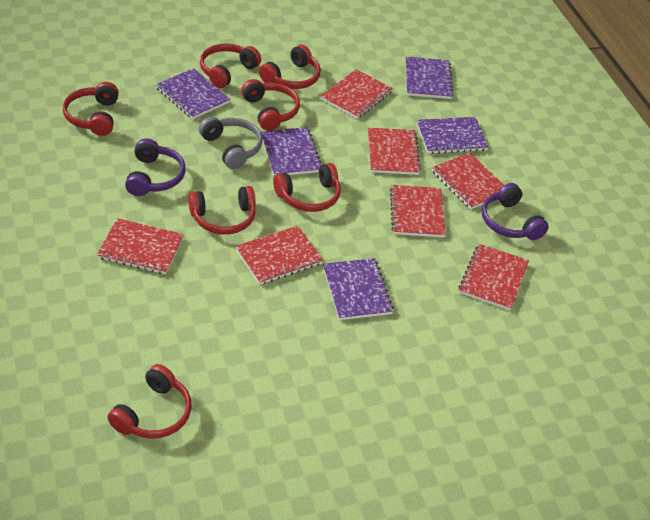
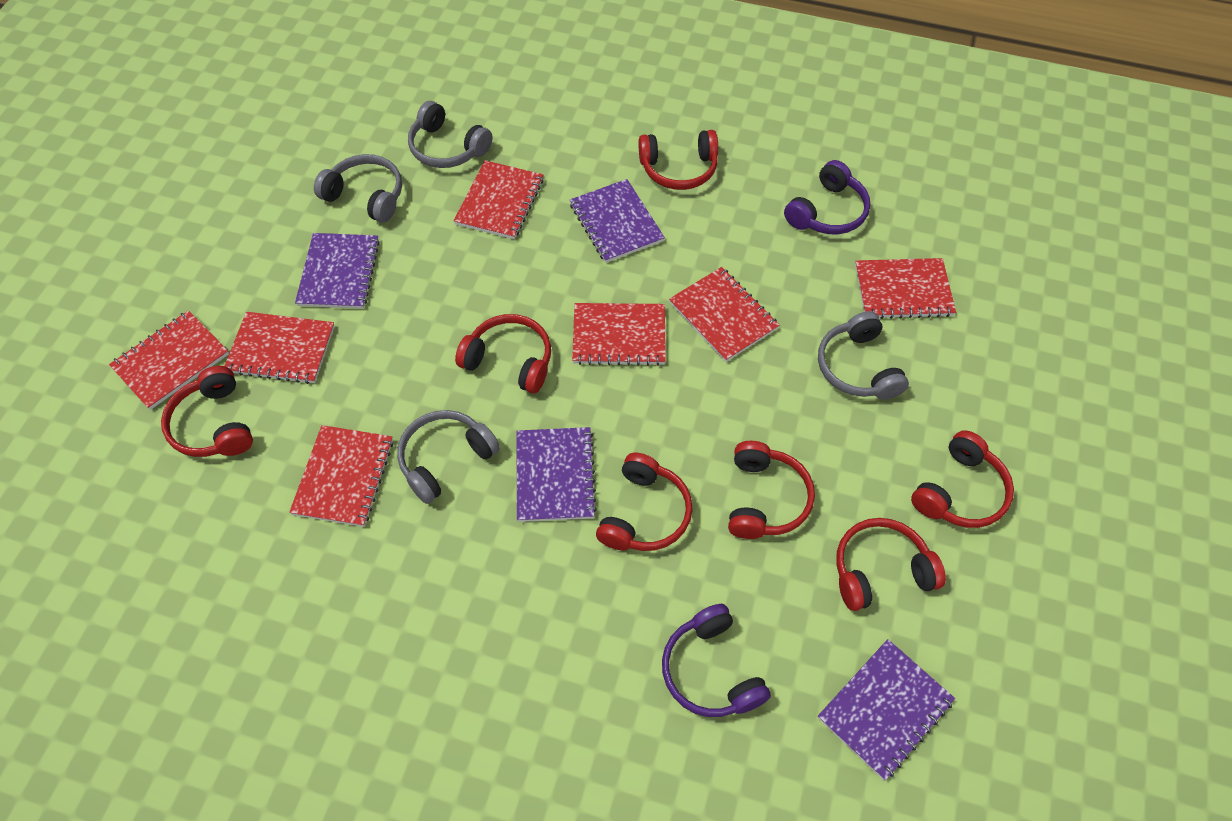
grey headphones: 1 -> 4
purple notebook: 5 -> 4

